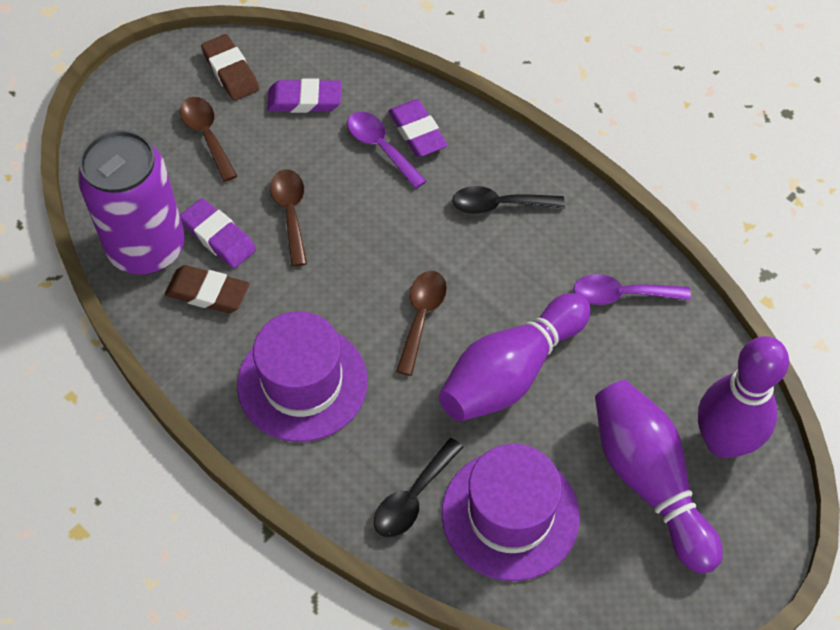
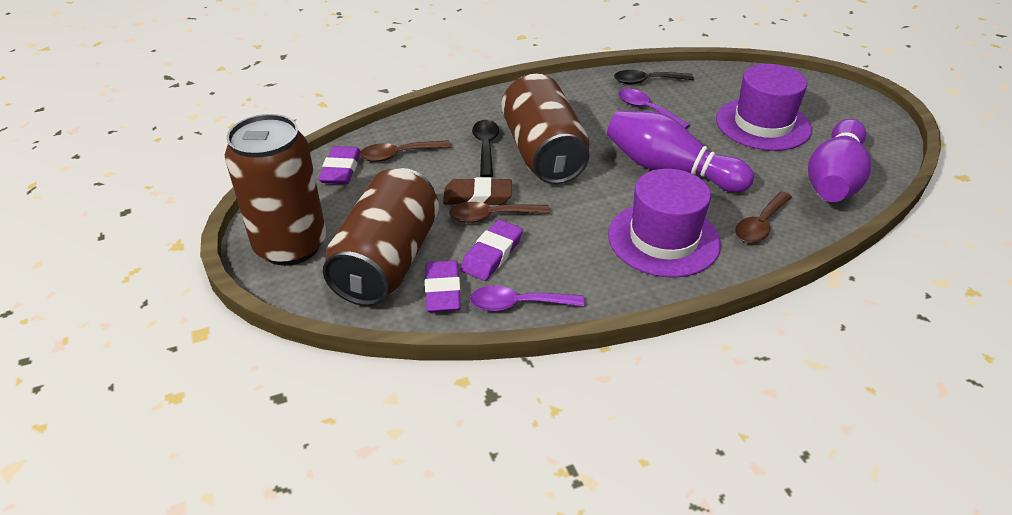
brown can: 0 -> 3
brown eraser: 2 -> 1
purple bowling pin: 3 -> 2
purple can: 1 -> 0

